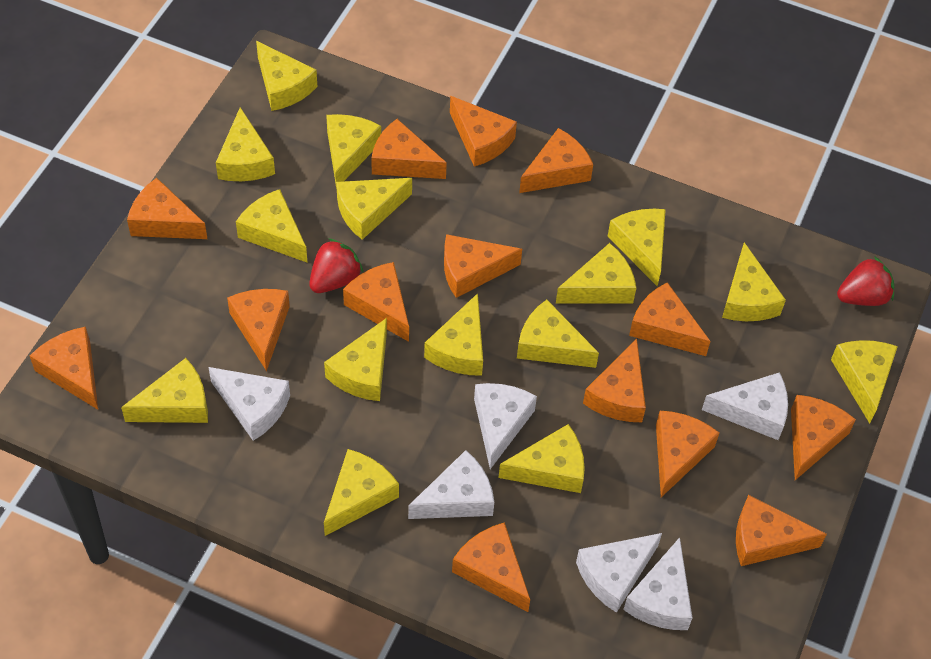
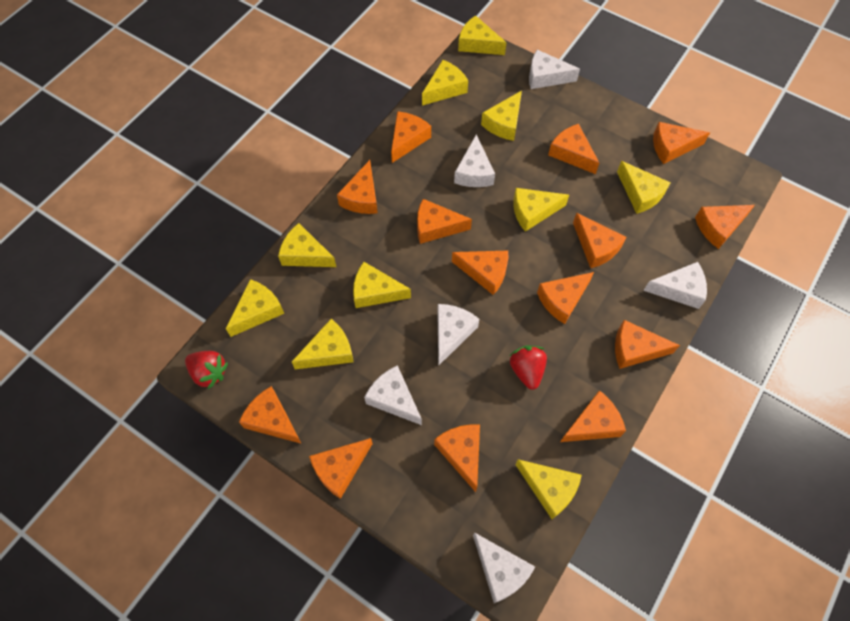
yellow cheese: 15 -> 10

